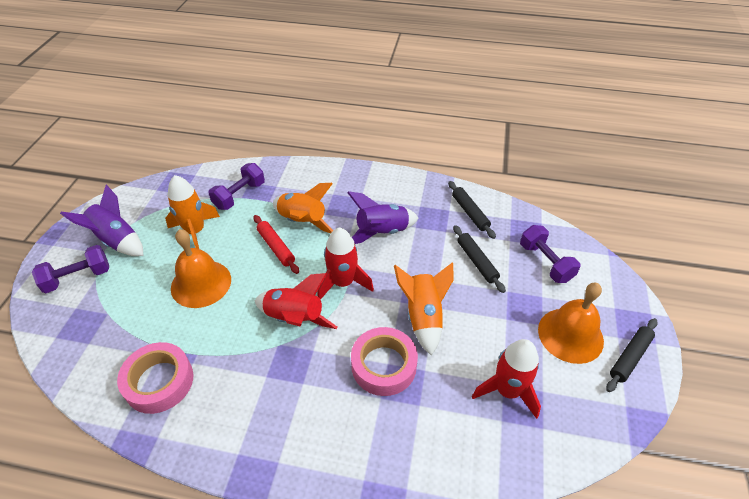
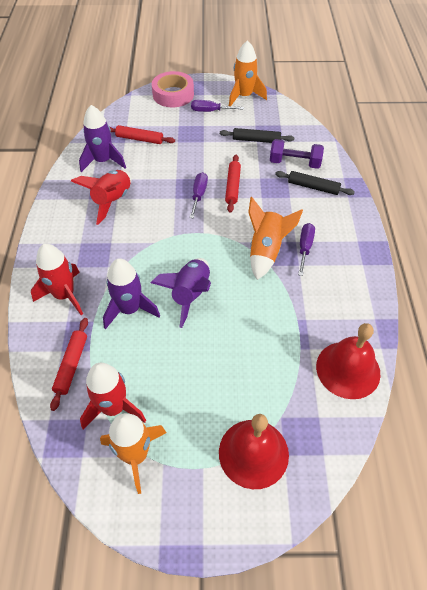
black rolling pin: 3 -> 2
orange bell: 2 -> 0
pink tape: 2 -> 1
purple dumbbell: 3 -> 1
purple rocket: 2 -> 3
purple screwdriver: 0 -> 3
red bell: 0 -> 2
red rolling pin: 1 -> 3

